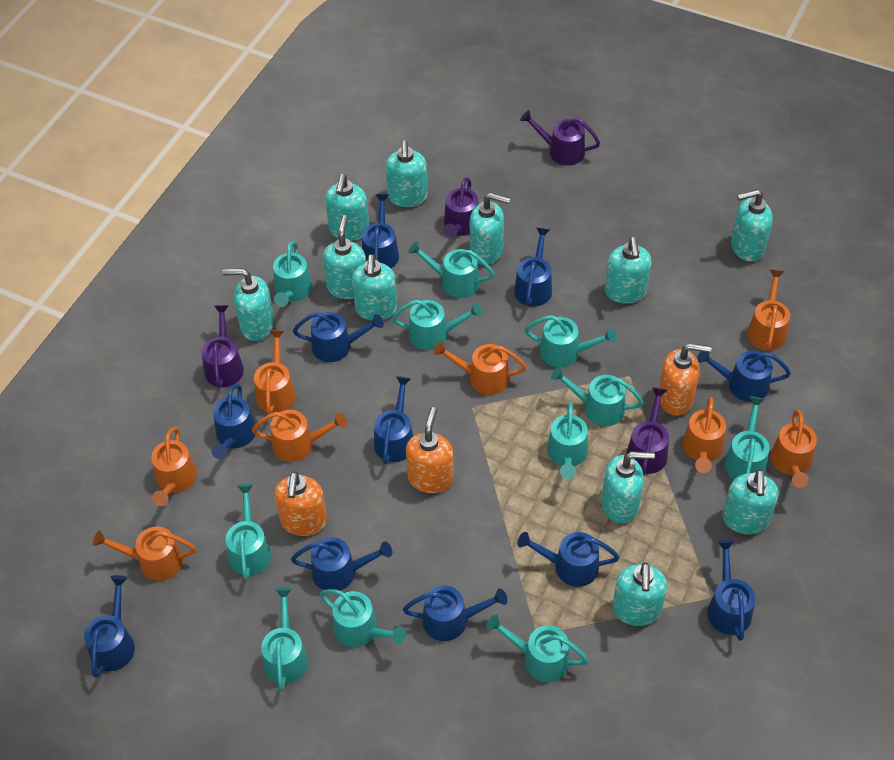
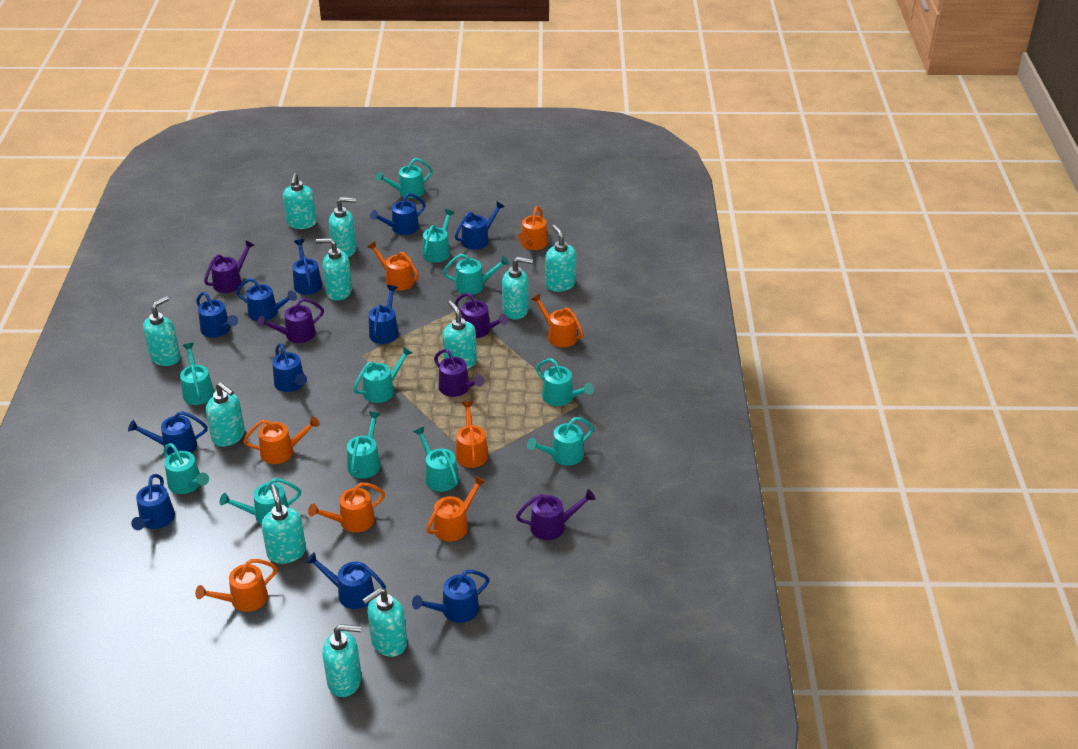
orange soap dispenser: 3 -> 0
purple watering can: 4 -> 5

